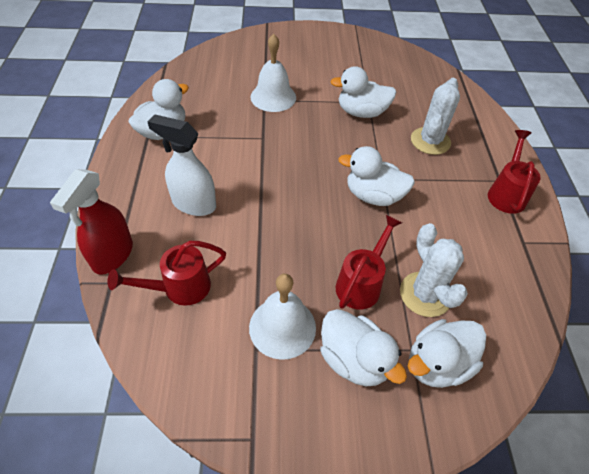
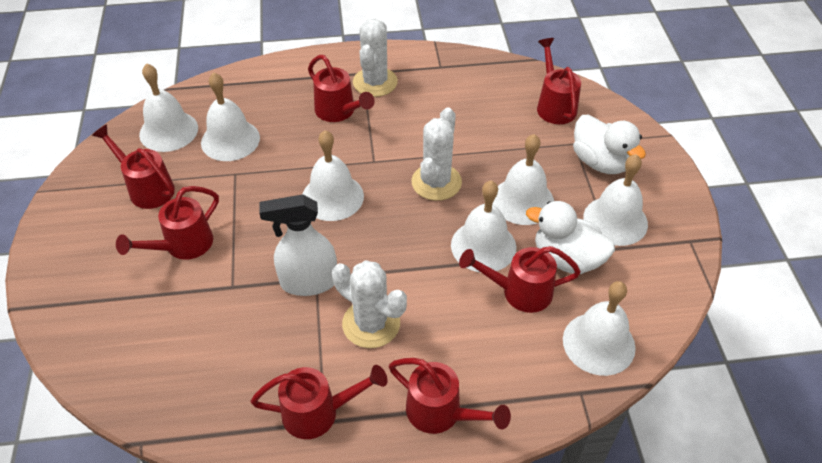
red spray bottle: 1 -> 0
red watering can: 3 -> 7
white bell: 2 -> 7
white cactus: 2 -> 3
white duck: 5 -> 2

